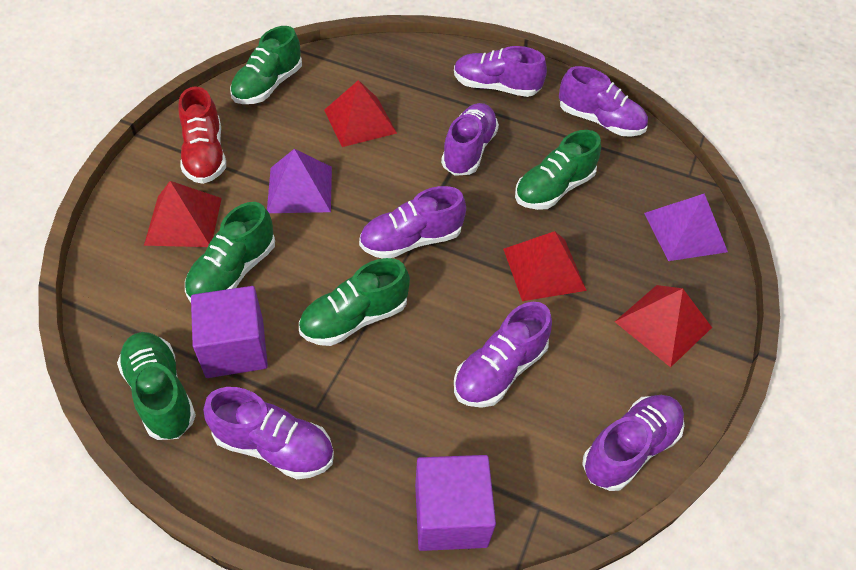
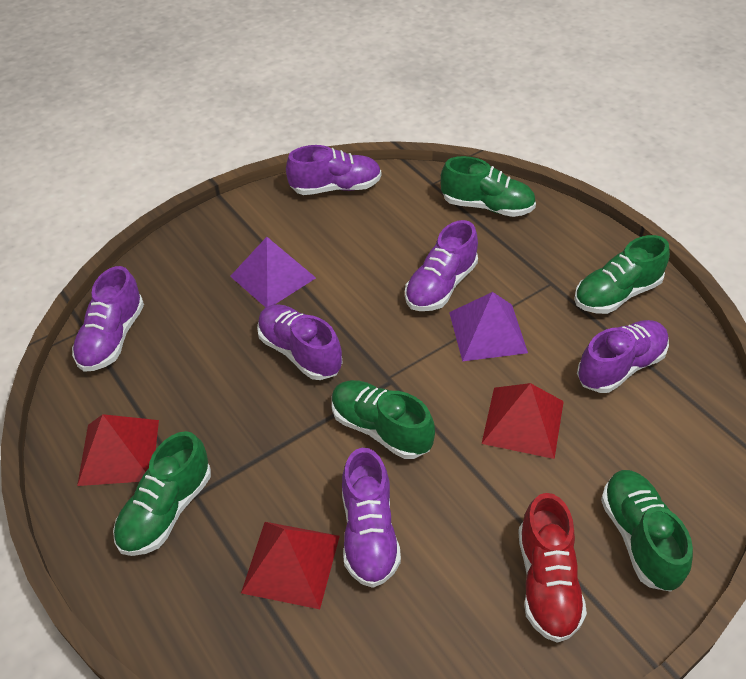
purple cube: 2 -> 0
purple shoe: 7 -> 6
red pyramid: 4 -> 3

